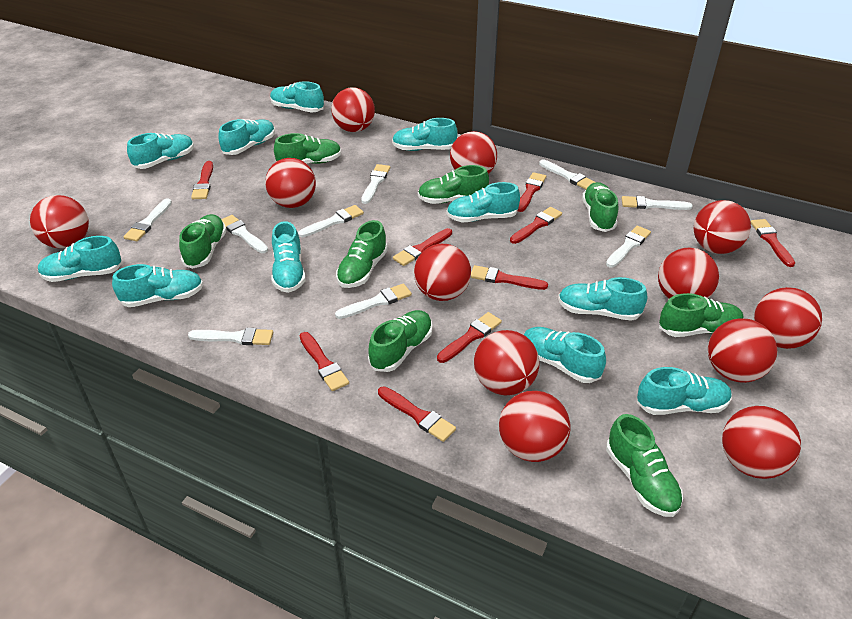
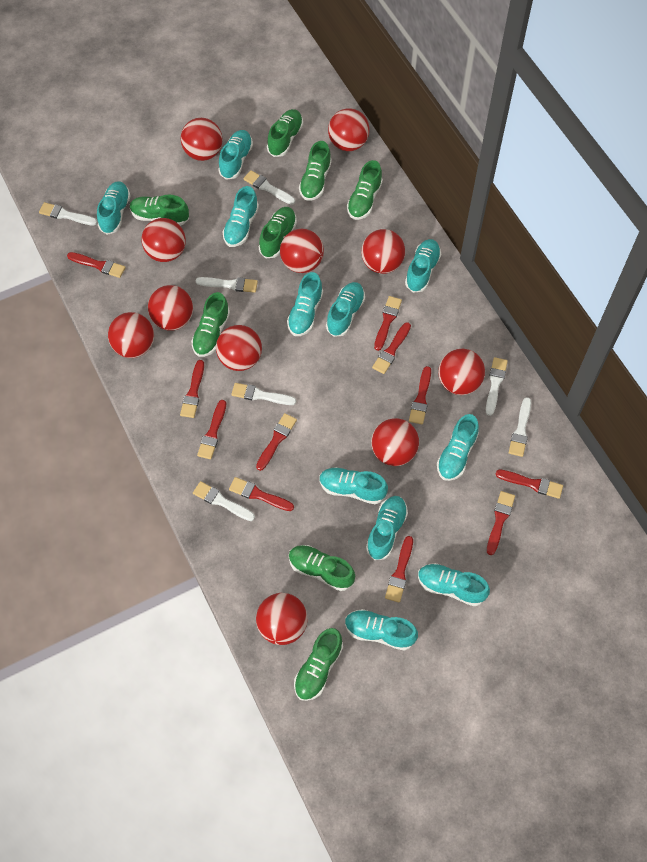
red ball: 12 -> 11
red brush: 9 -> 11
white brush: 9 -> 7

